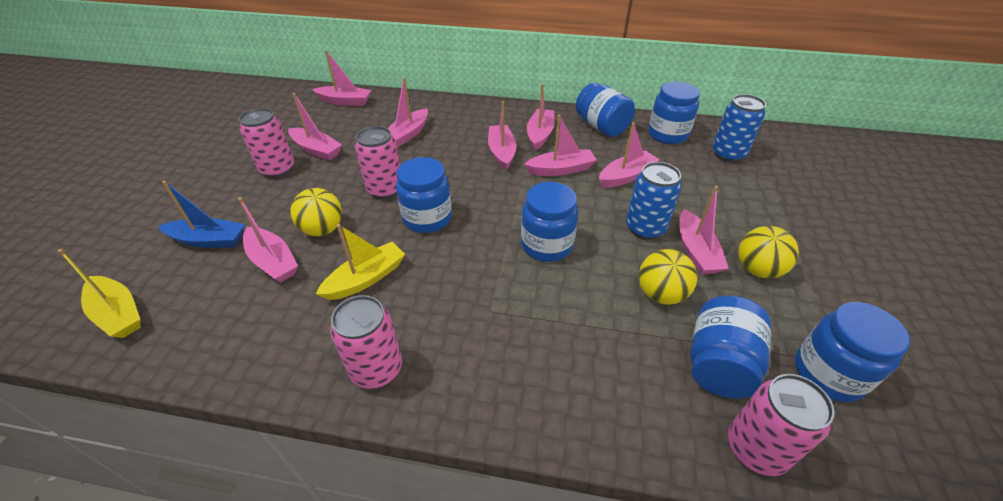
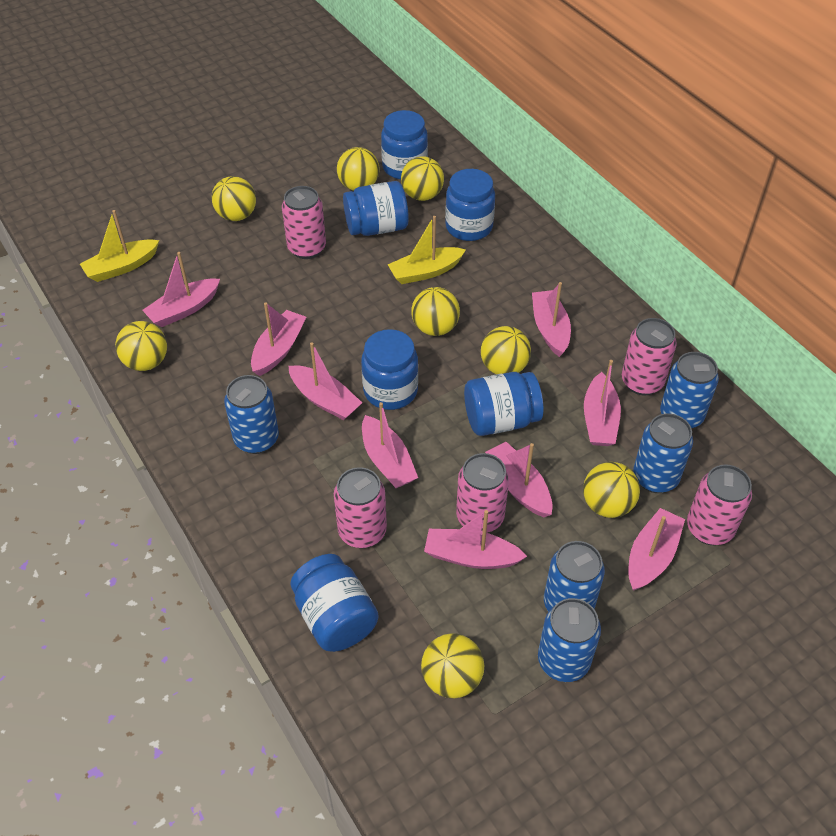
blue boat: 1 -> 0
blue can: 2 -> 5
pink can: 4 -> 5
yellow ball: 3 -> 8

